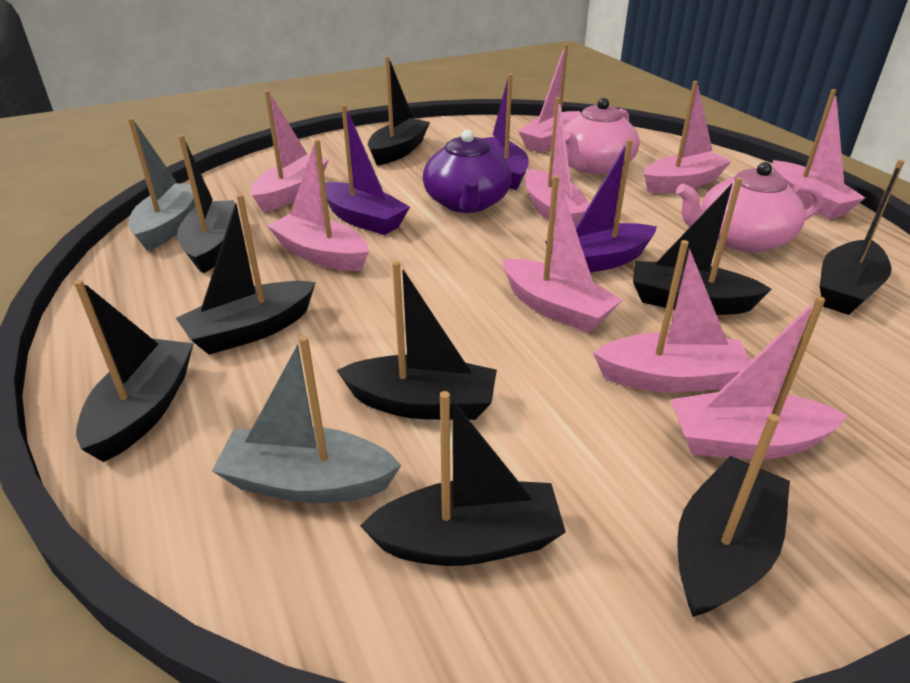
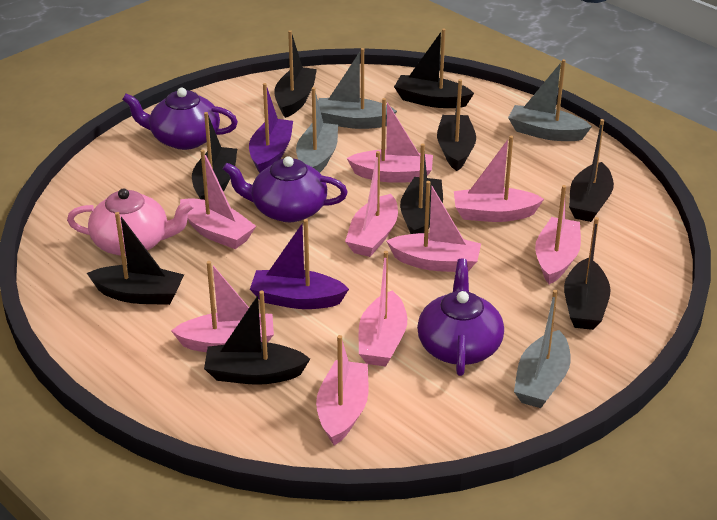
grey boat: 2 -> 4
pink teapot: 2 -> 1
purple boat: 3 -> 2
purple teapot: 1 -> 3

